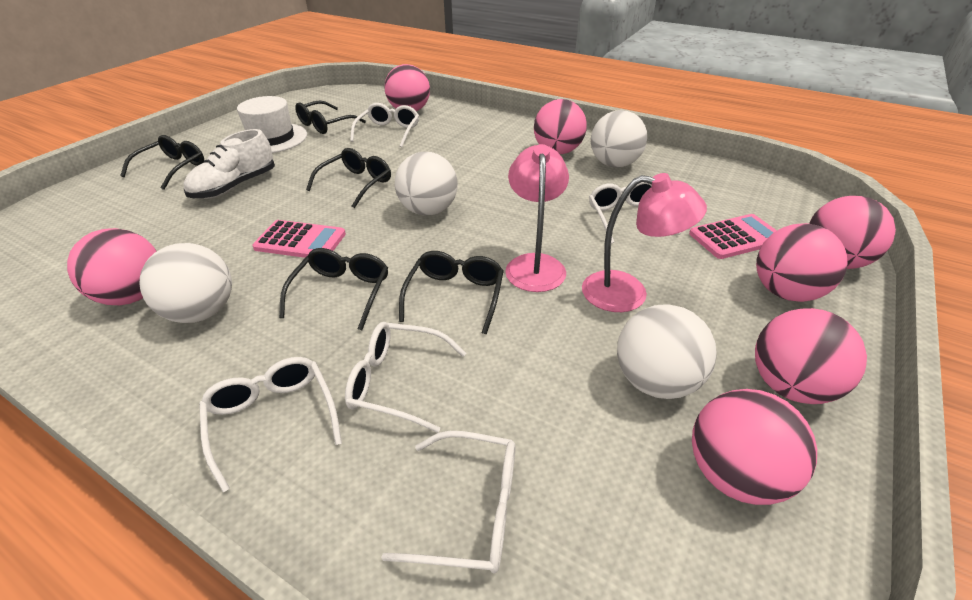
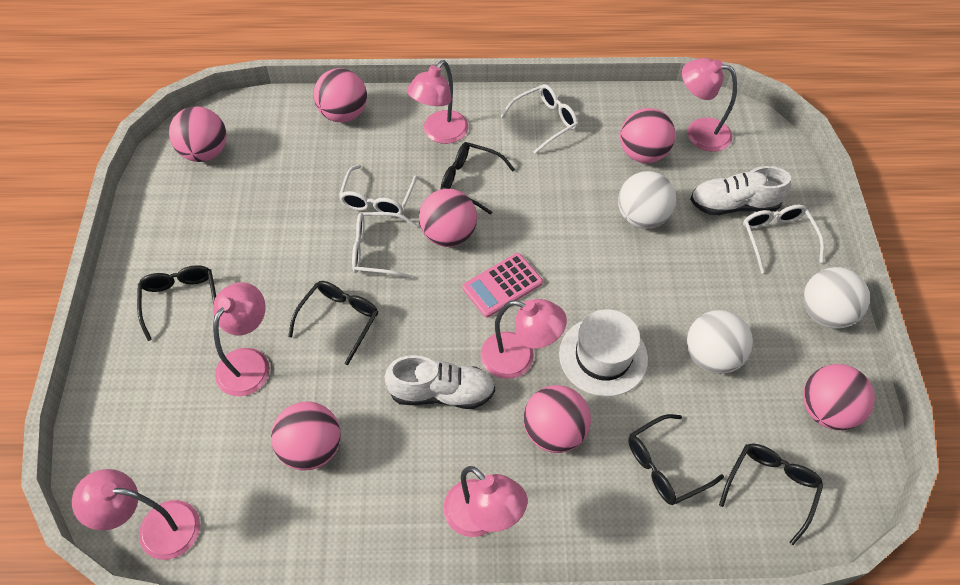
pink calculator: 2 -> 1
pink lamp: 2 -> 6
white ball: 4 -> 3
white glasses: 5 -> 4
white shoe: 1 -> 2

